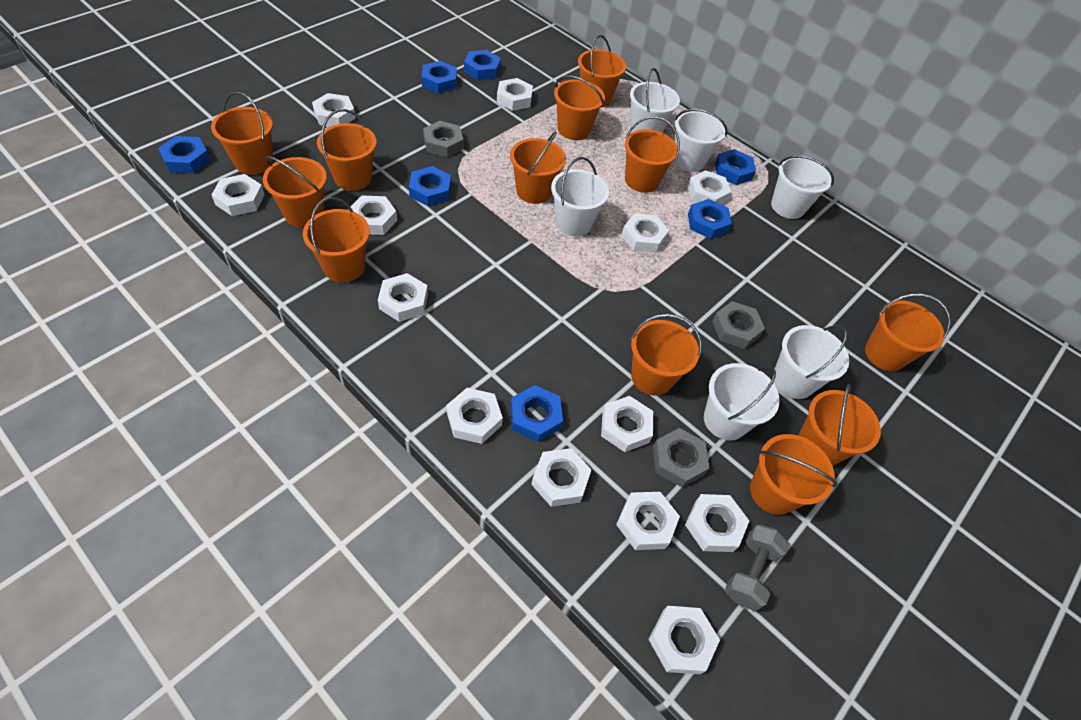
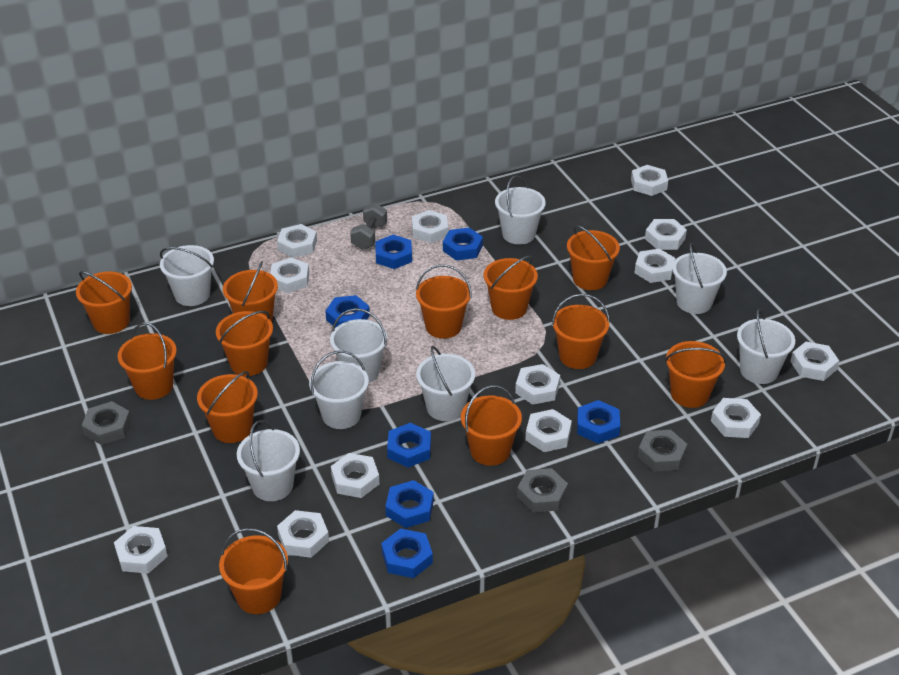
white bucket: 6 -> 8

